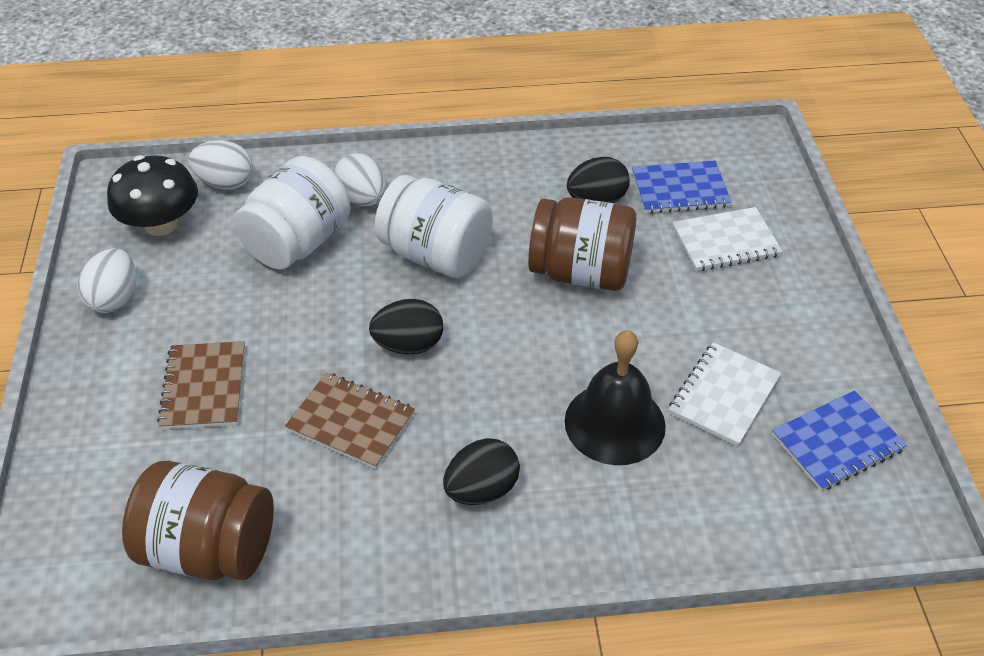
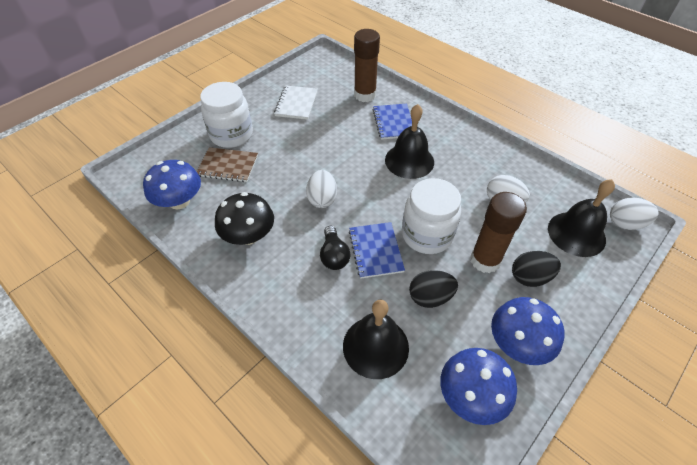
black bell: 1 -> 3
black egg: 3 -> 2
black light bulb: 0 -> 1
blue mushroom: 0 -> 3
brown glue stick: 0 -> 2
brown jar: 2 -> 0
brown notebook: 2 -> 1
white notebook: 2 -> 1

